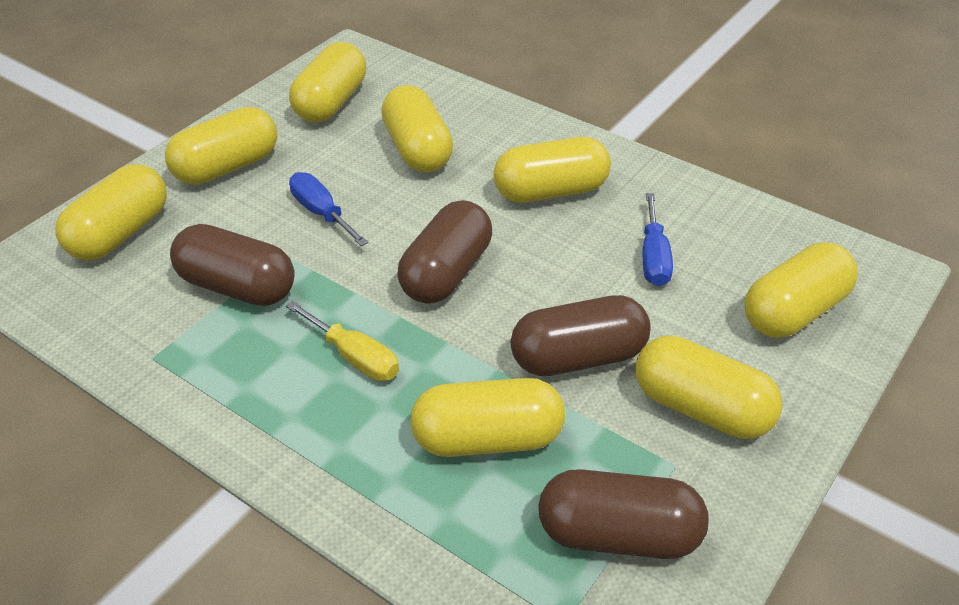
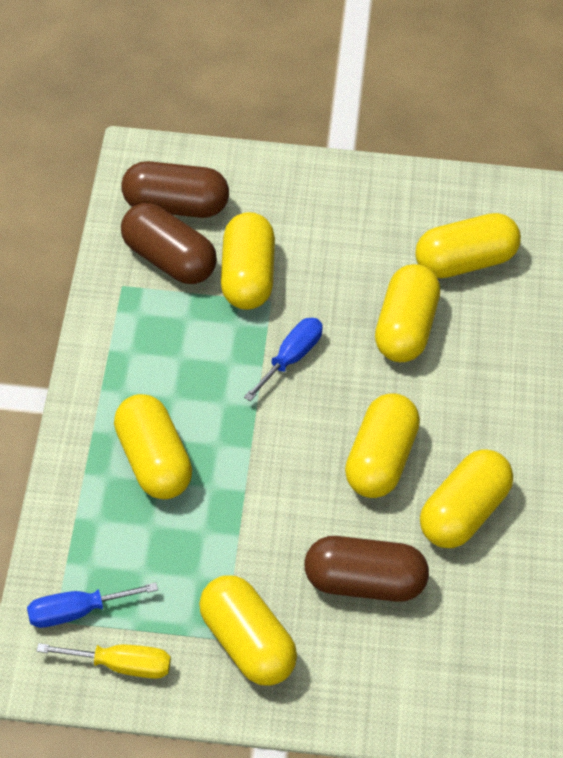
brown capsule: 4 -> 3
yellow capsule: 8 -> 7

